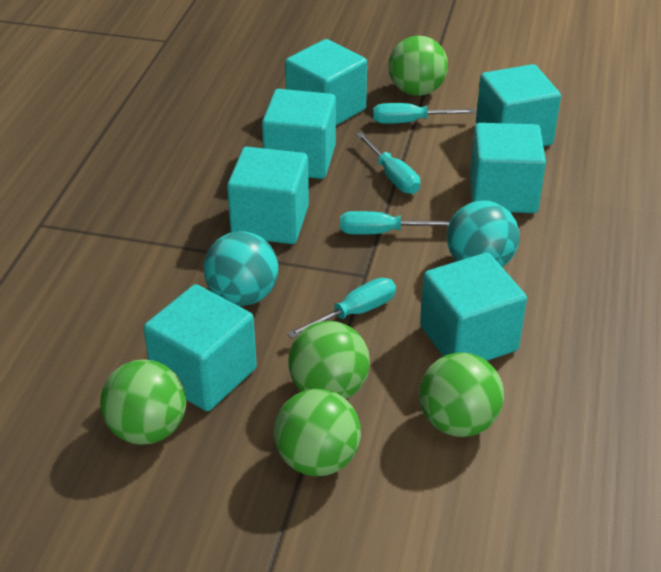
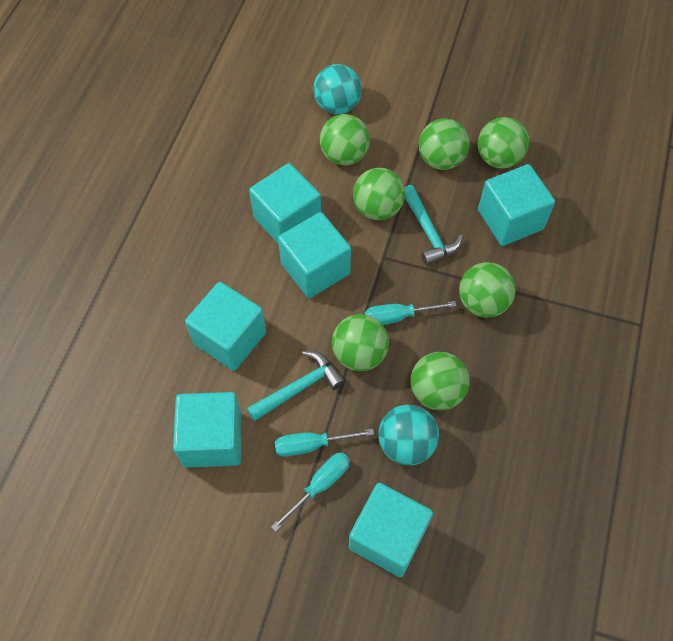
green ball: 5 -> 7
turquoise cube: 7 -> 6
turquoise hammer: 0 -> 2
turquoise screwdriver: 4 -> 3

